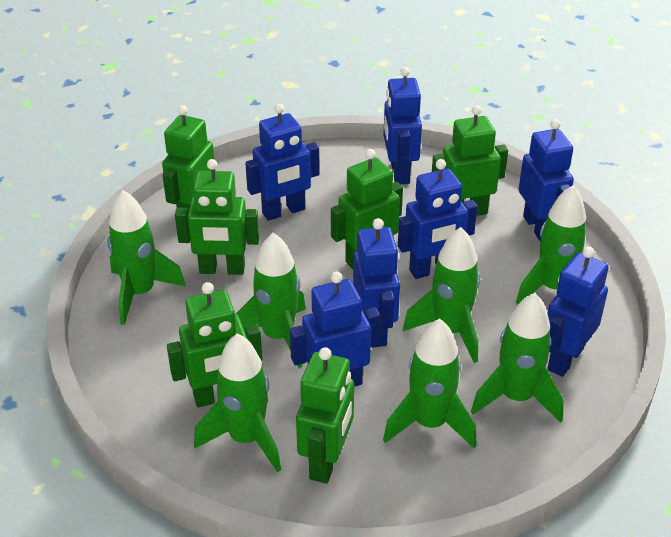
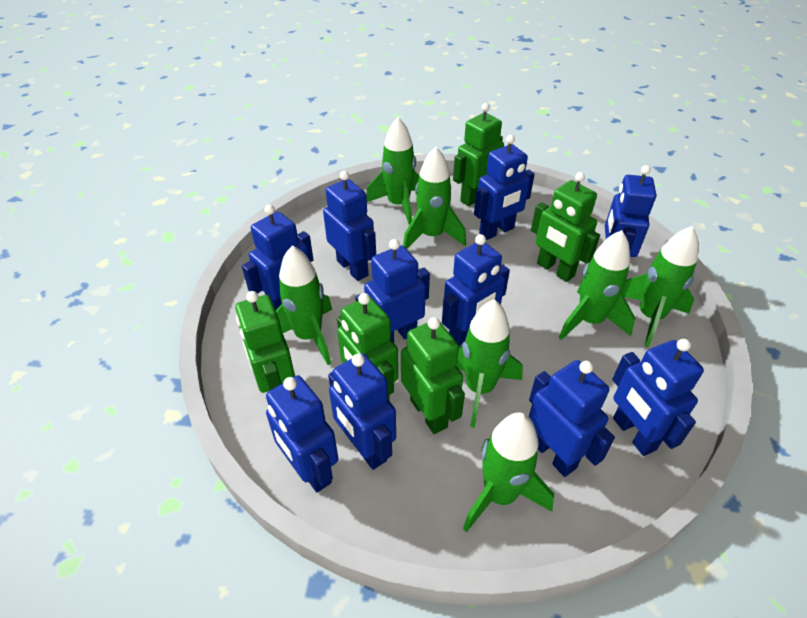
blue robot: 7 -> 10
green robot: 6 -> 5

